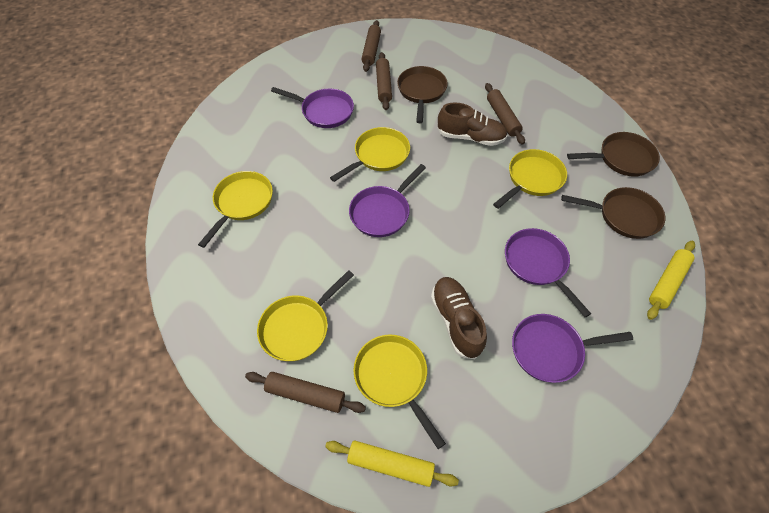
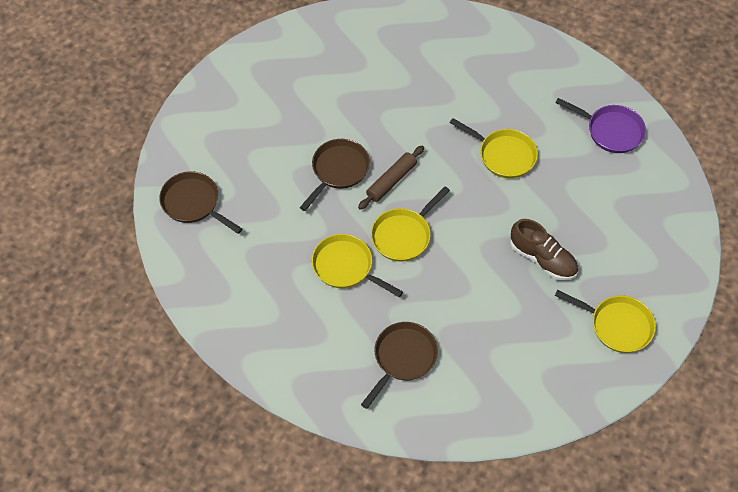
brown rolling pin: 4 -> 1
brown shoe: 2 -> 1
purple pan: 4 -> 1
yellow pan: 5 -> 4
yellow rolling pin: 2 -> 0

